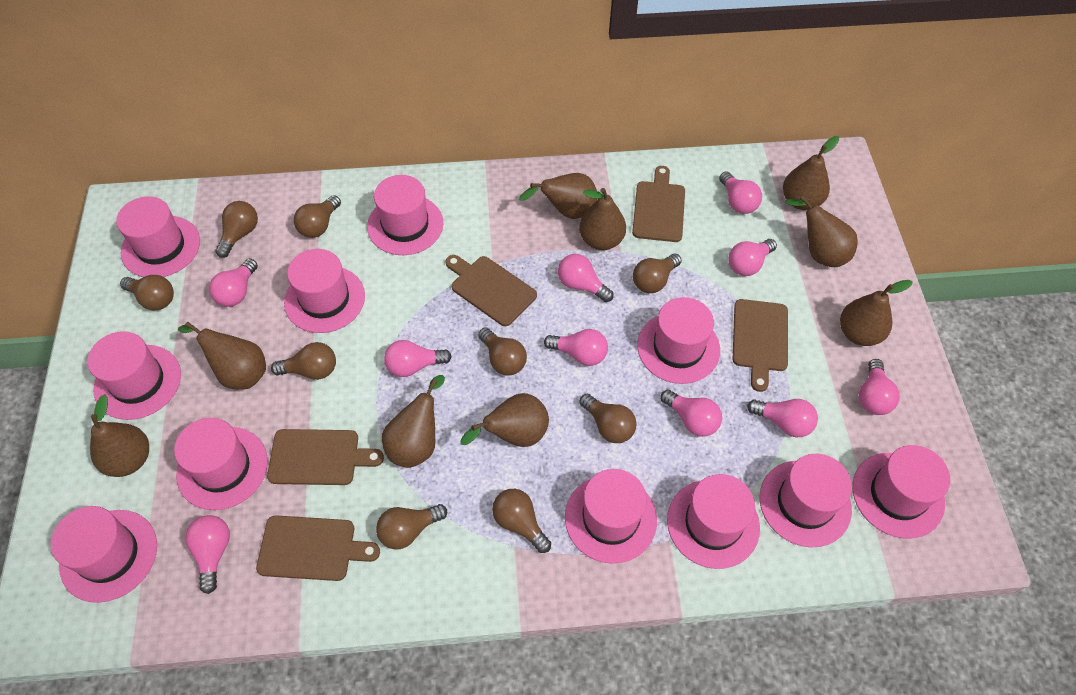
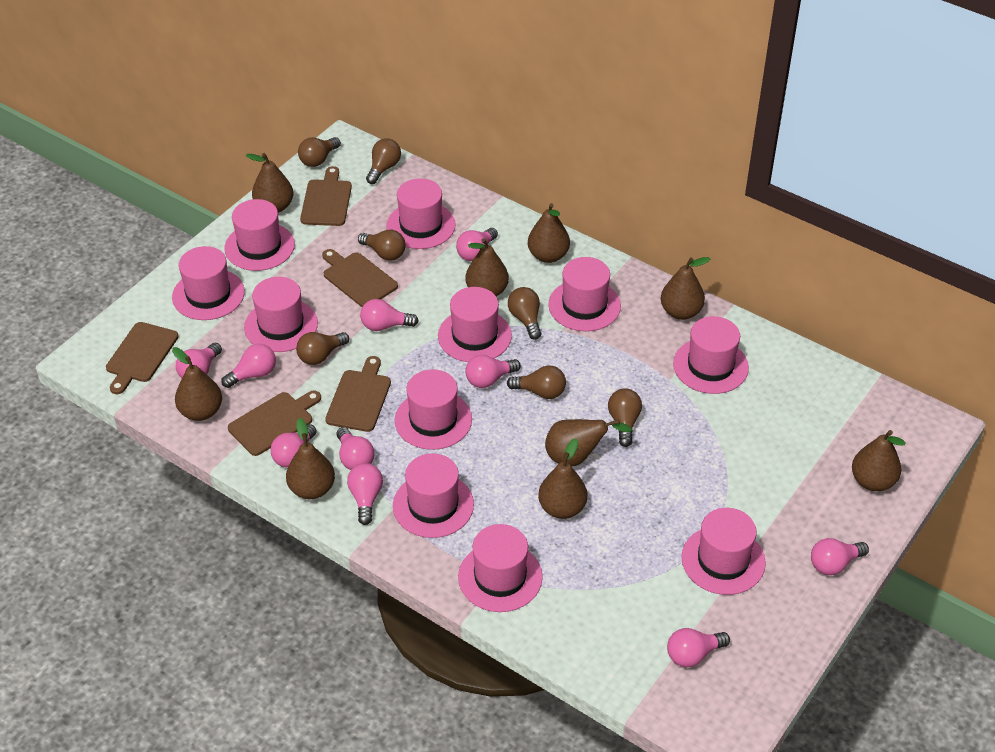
brown light bulb: 9 -> 7

